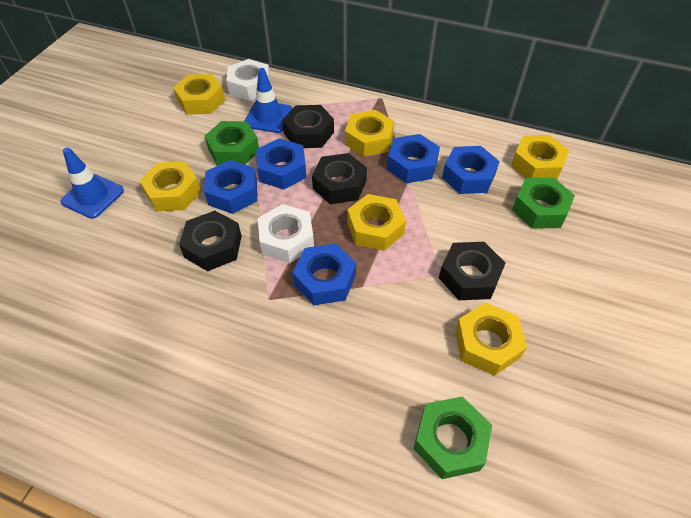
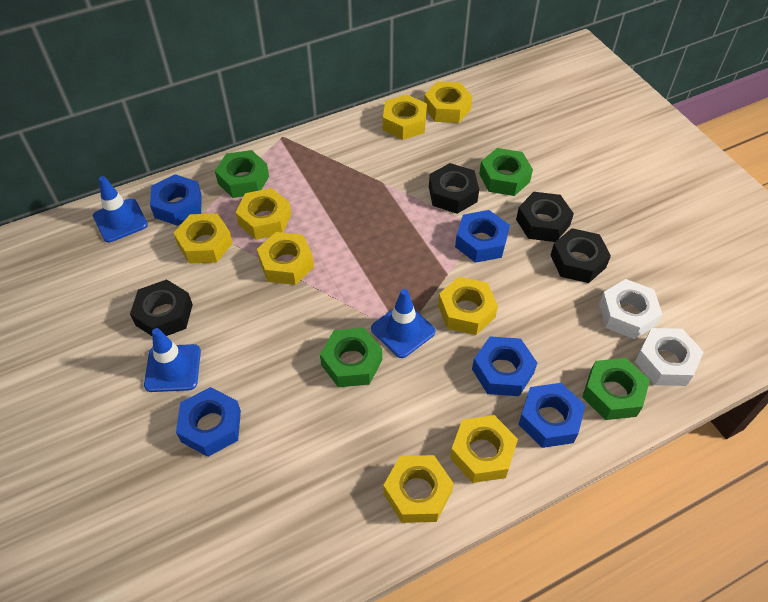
blue traffic cone: 2 -> 3
green nut: 3 -> 4
yellow nut: 6 -> 8

